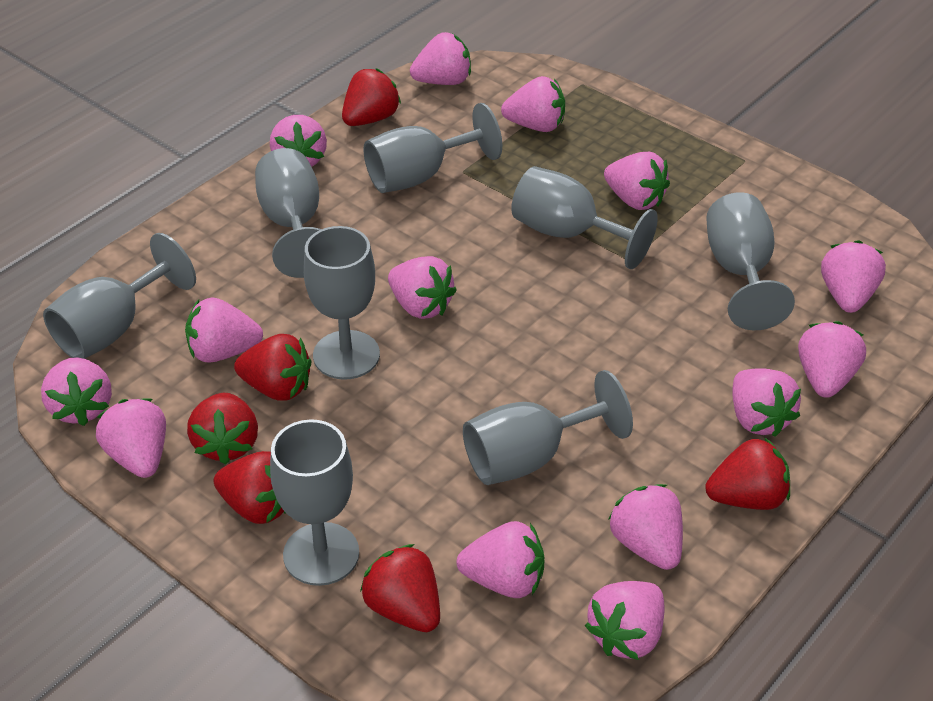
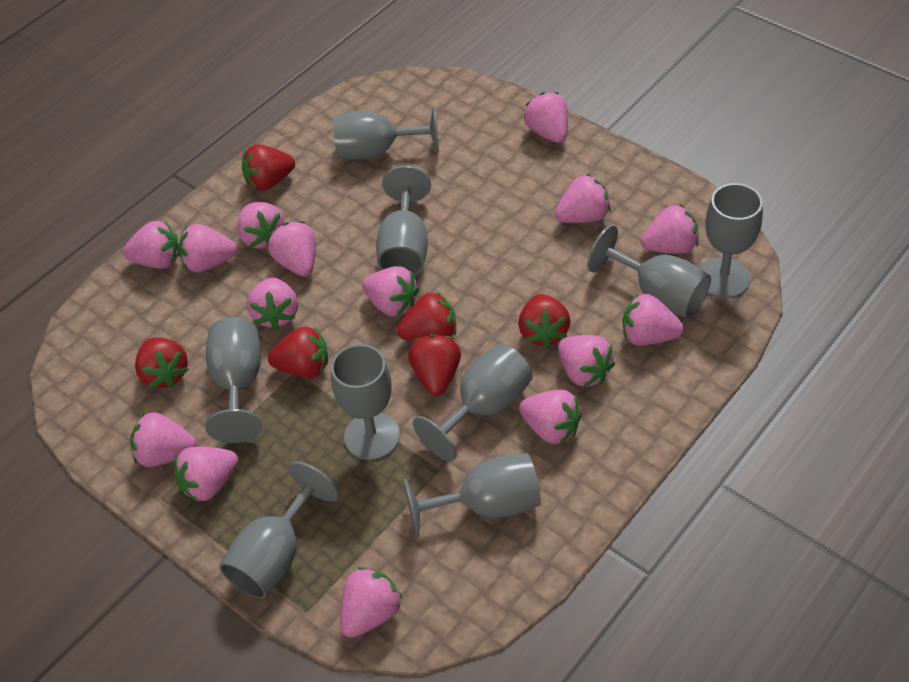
grey goblet: 8 -> 9
pink strawberry: 14 -> 15

